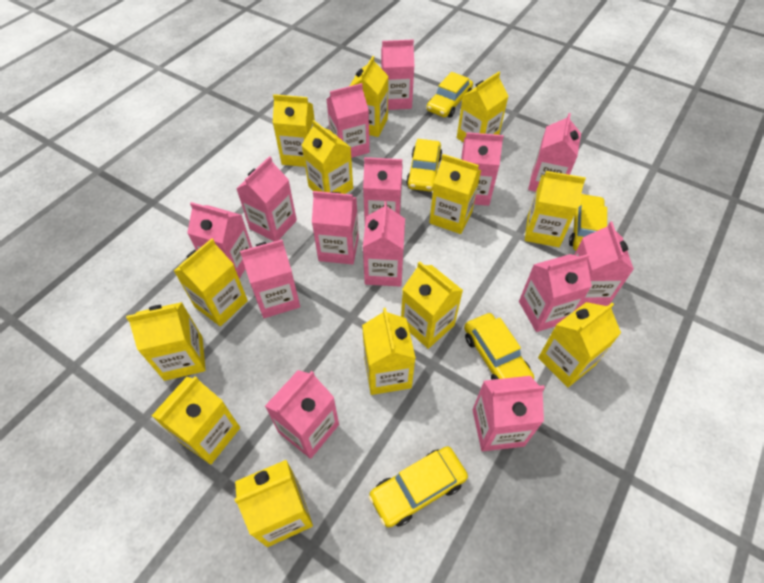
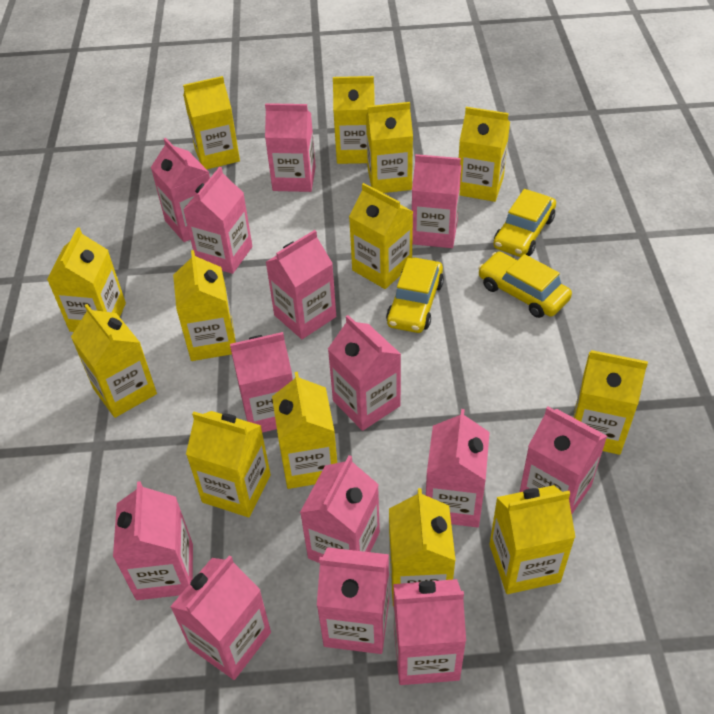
yellow car: 5 -> 3

